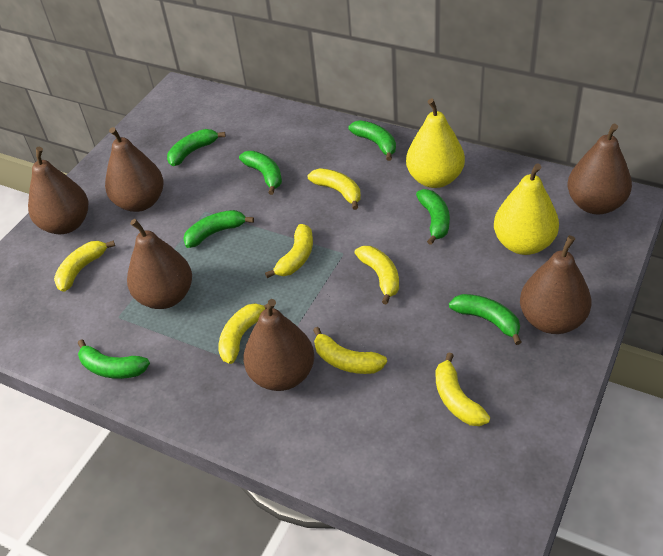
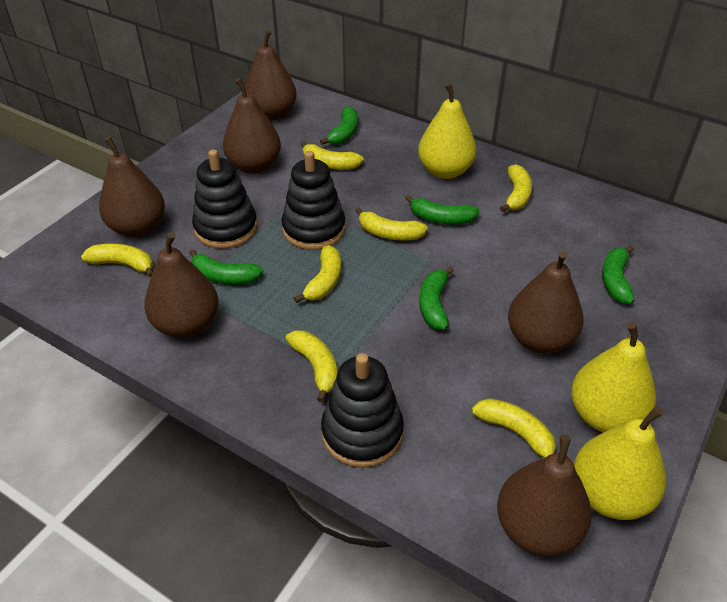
black stacking toy: 0 -> 3
green banana: 7 -> 5
yellow pear: 2 -> 3

